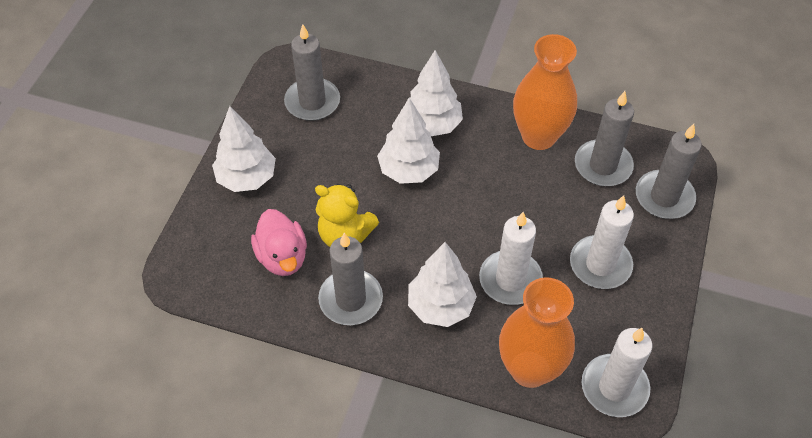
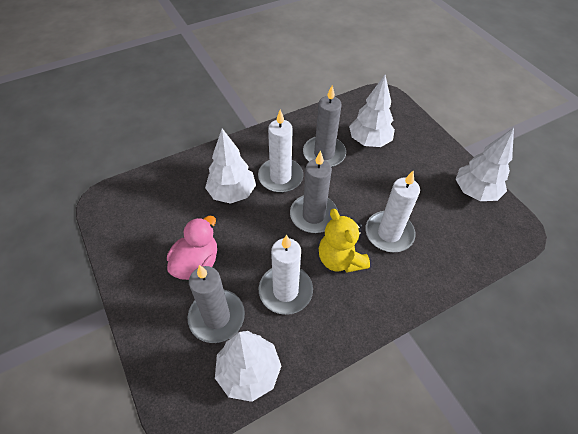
grey candle: 4 -> 3
orange vase: 2 -> 0

